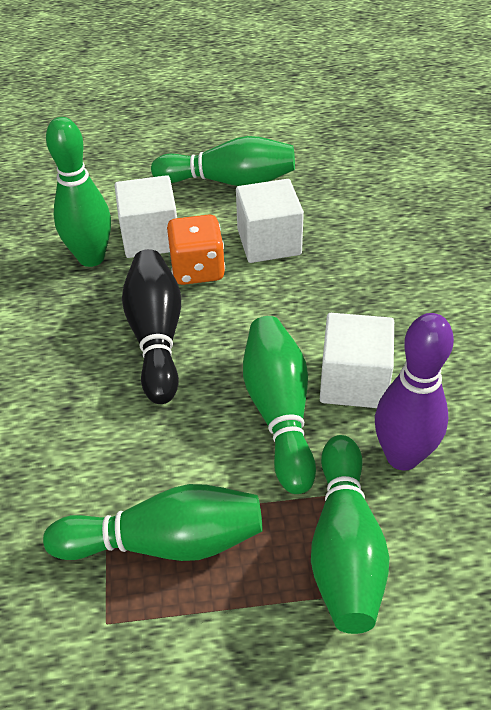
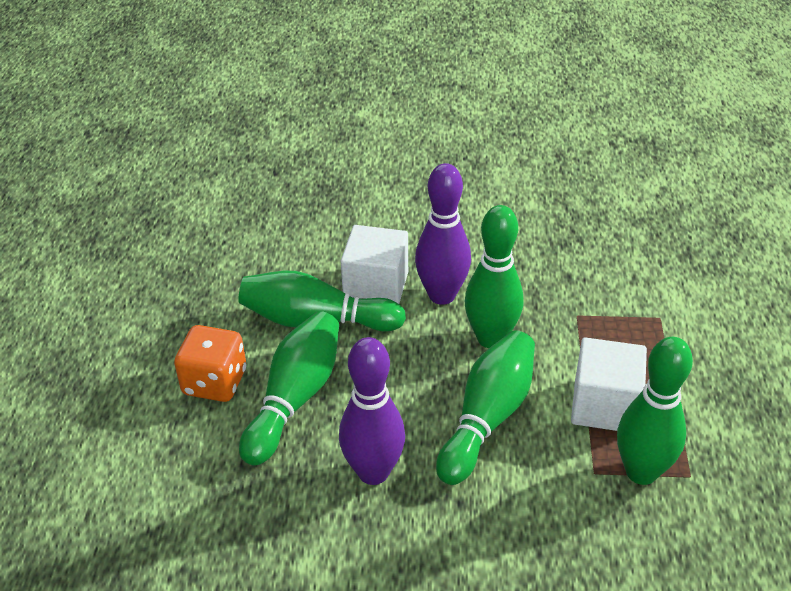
black bowling pin: 1 -> 0
purple bowling pin: 1 -> 2
white cube: 3 -> 2

